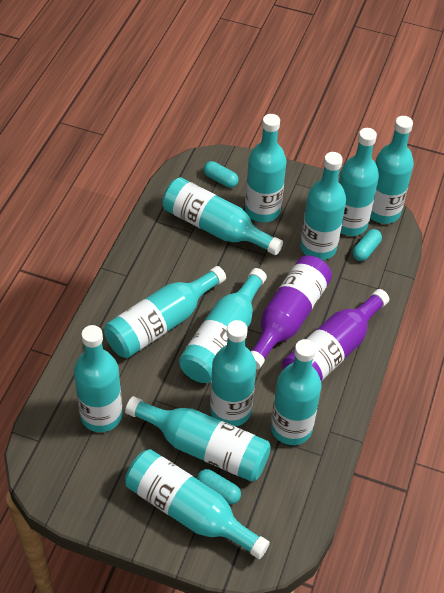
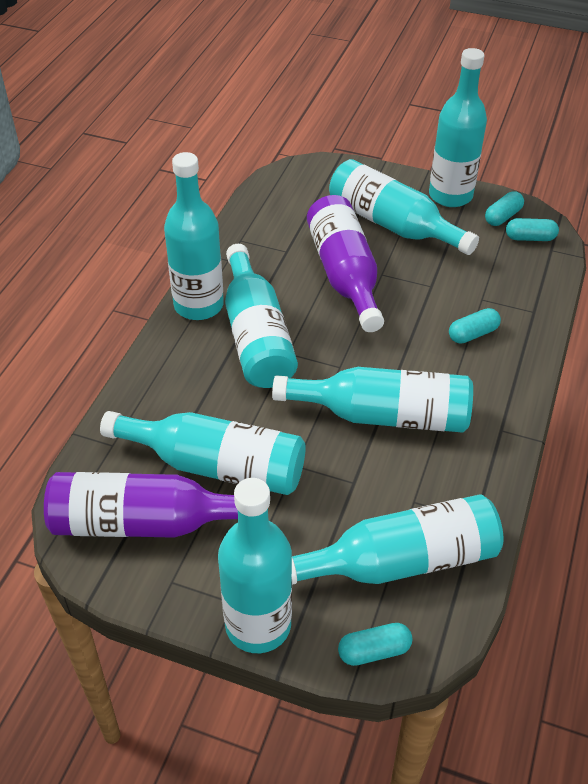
turquoise bottle: 12 -> 8
turquoise capsule: 3 -> 4

